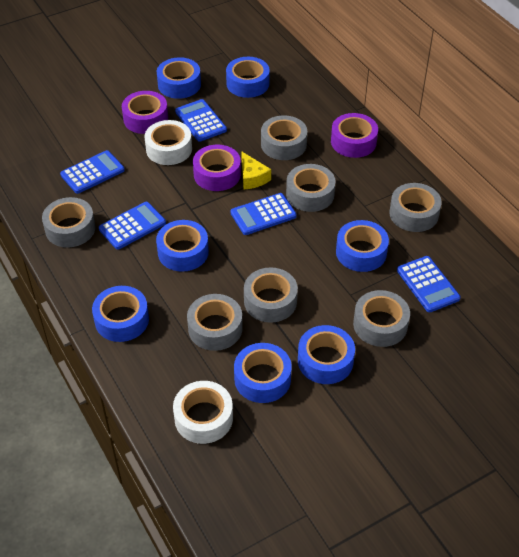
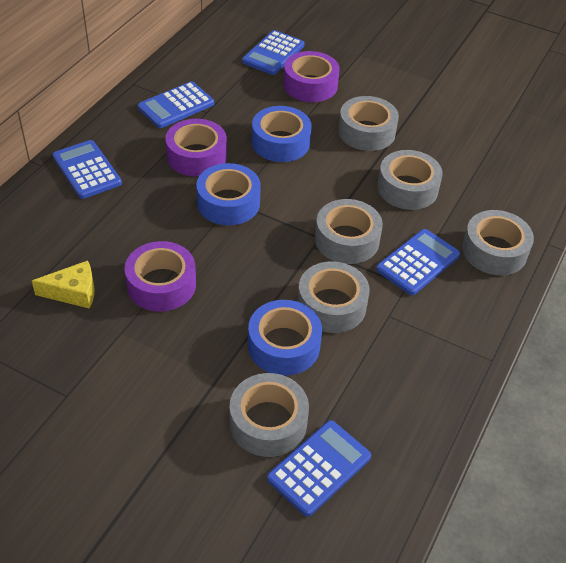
blue tape: 7 -> 3
grey tape: 7 -> 6
white tape: 2 -> 0

